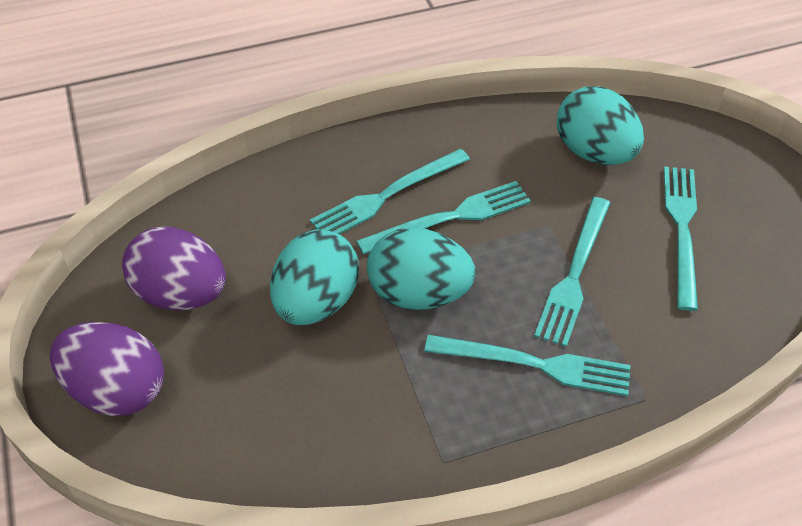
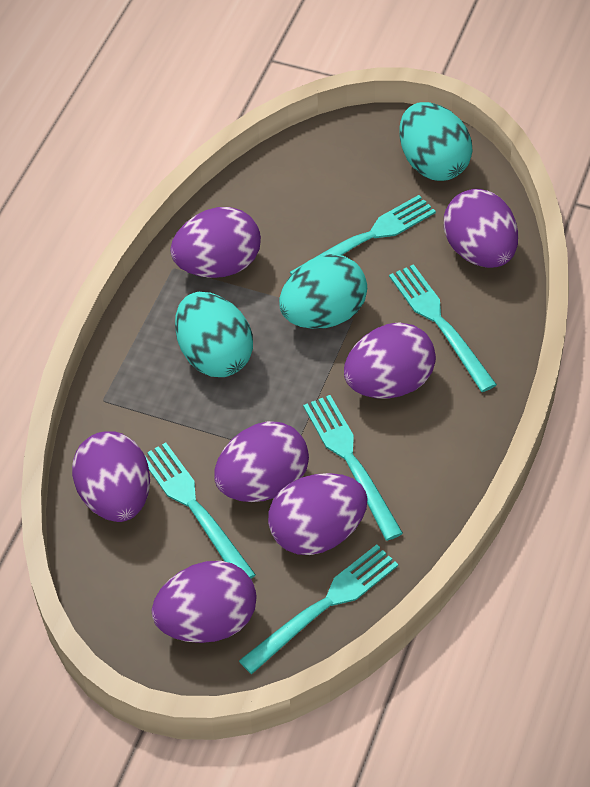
purple egg: 2 -> 7

